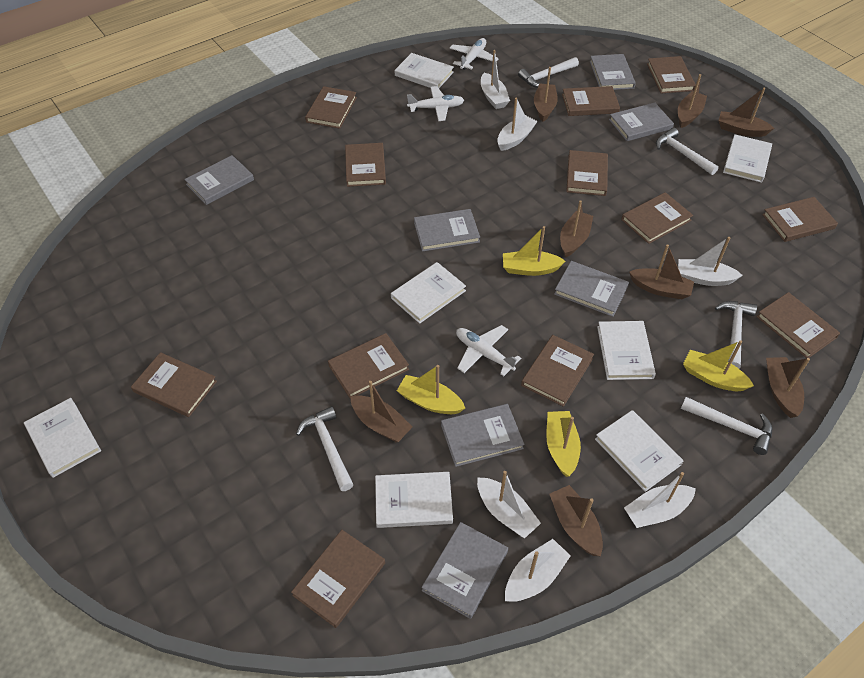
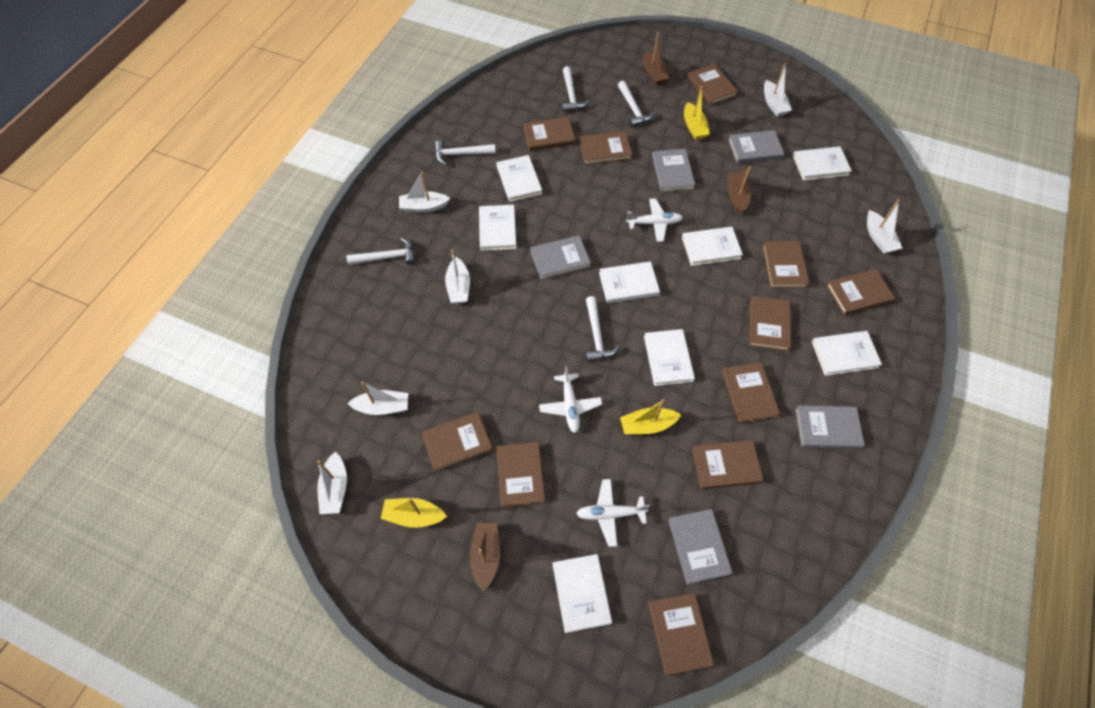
brown boat: 8 -> 3
brown book: 12 -> 11
grey book: 7 -> 5
white book: 7 -> 8
yellow boat: 4 -> 3

